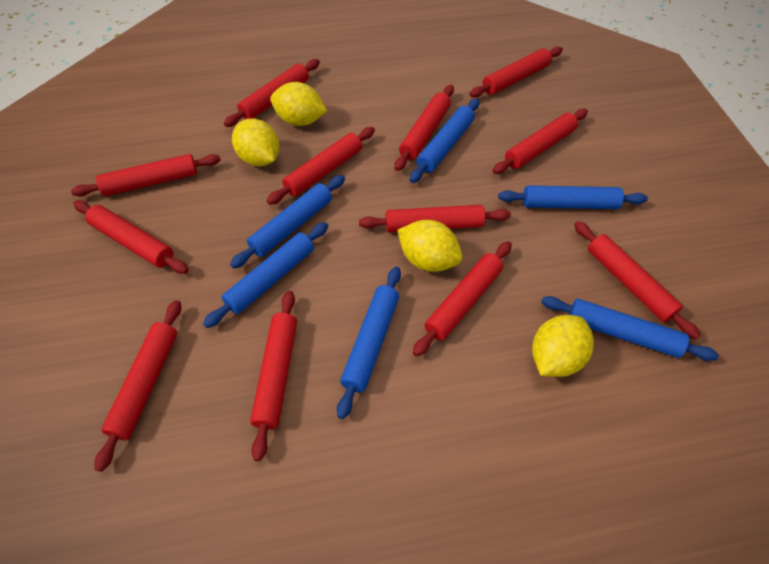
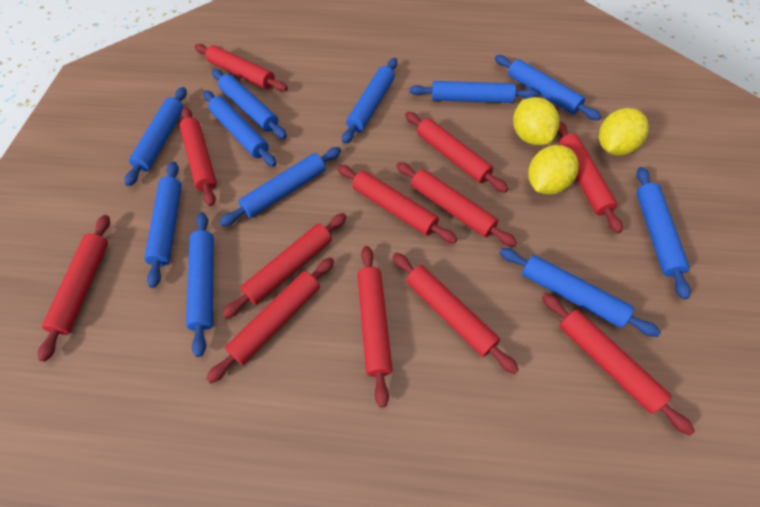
blue rolling pin: 6 -> 11
yellow lemon: 4 -> 3

